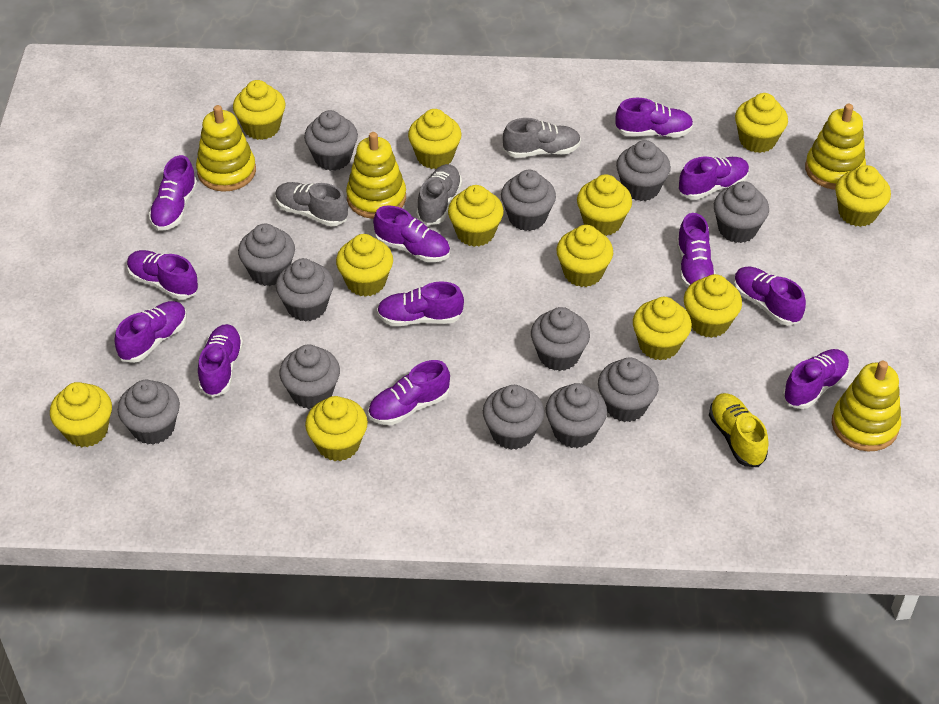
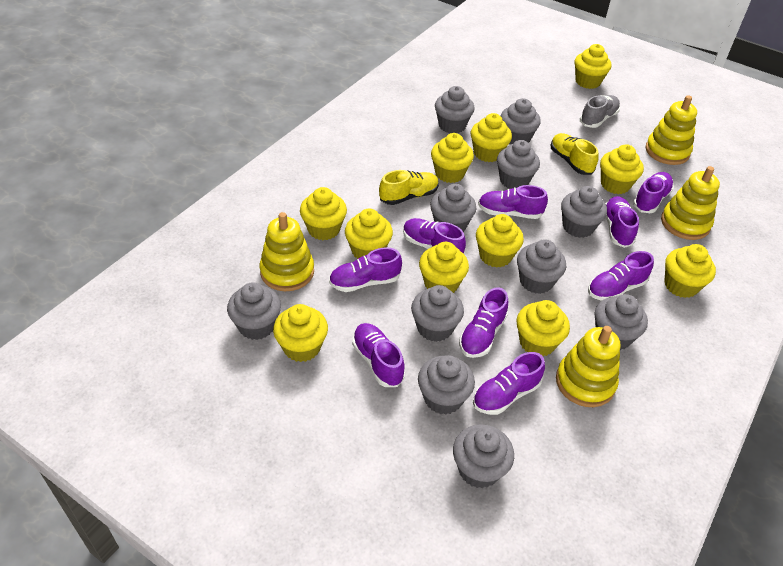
grey cupcake: 12 -> 11
grey shoe: 3 -> 1
purple shoe: 12 -> 9
yellow cupcake: 12 -> 11
yellow shoe: 1 -> 2

